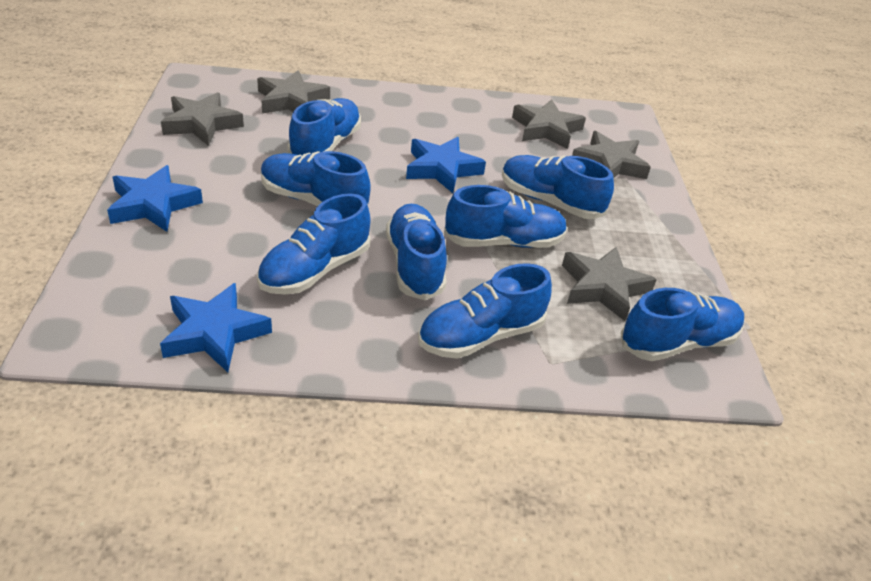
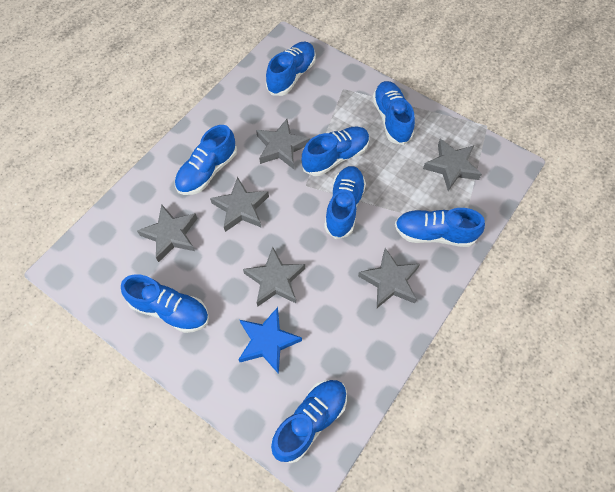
blue star: 3 -> 1
grey star: 5 -> 6

